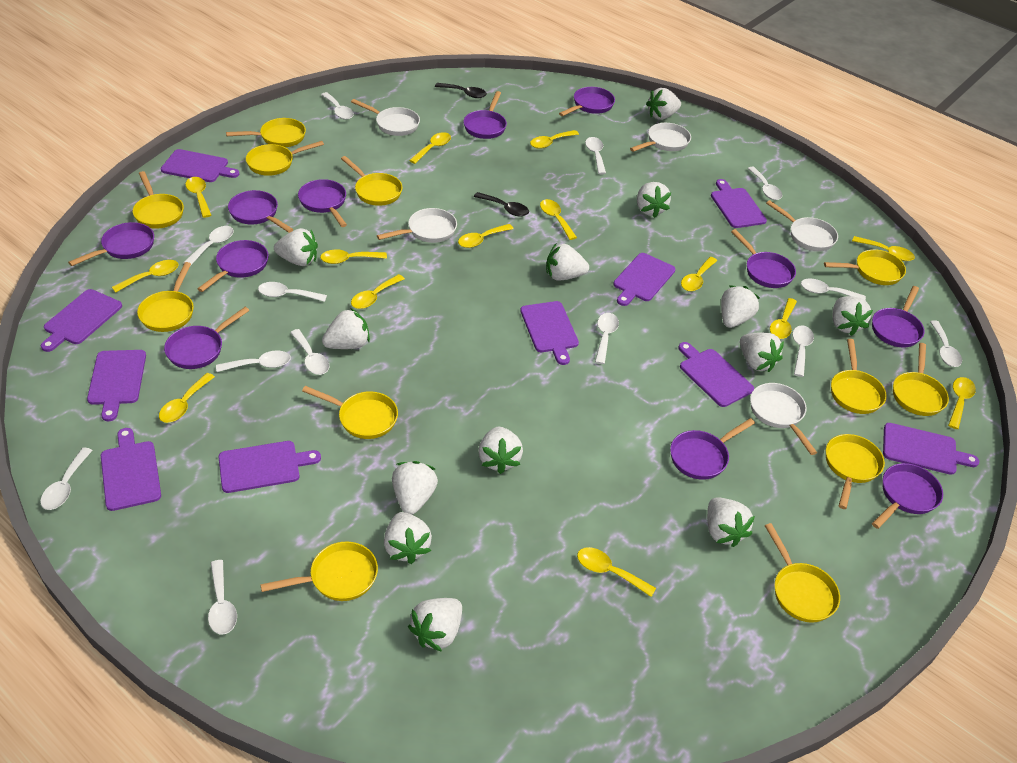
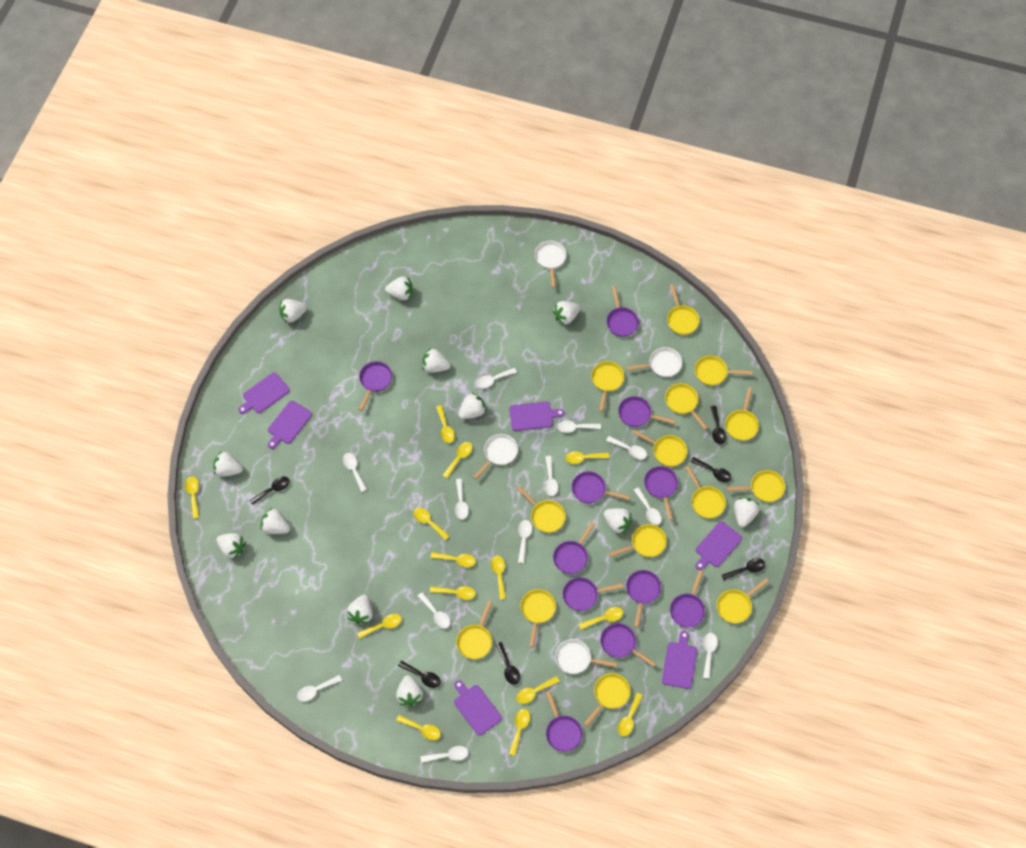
black spoon: 2 -> 6
purple cutting board: 10 -> 6
white pan: 5 -> 4
white spoon: 13 -> 12
white strawberry: 13 -> 12
yellow pan: 12 -> 14

